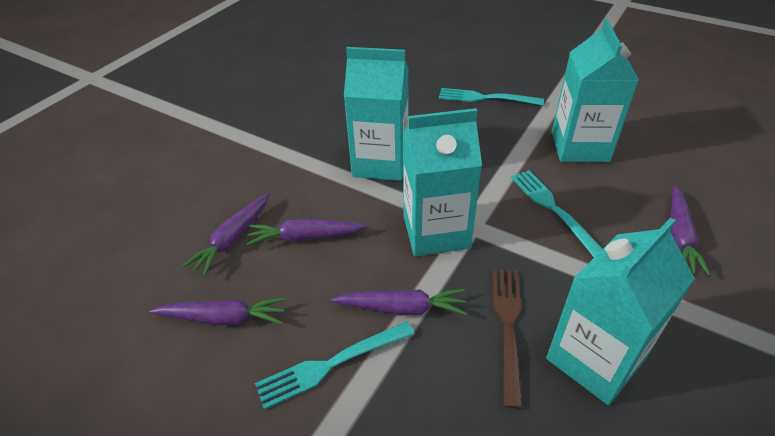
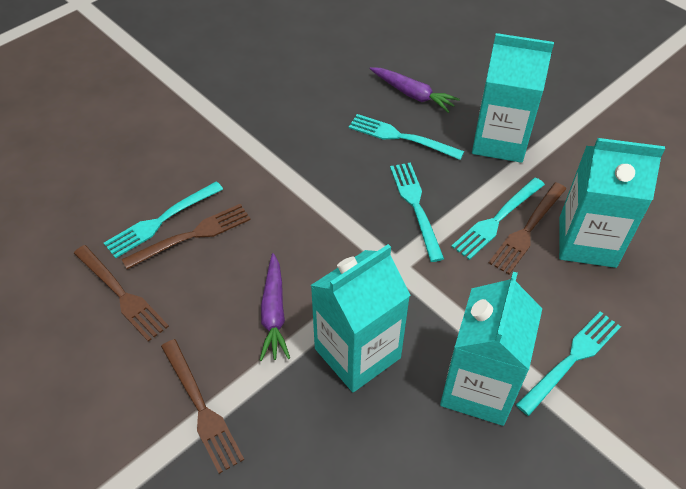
brown fork: 1 -> 4
purple carrot: 5 -> 2
turquoise fork: 3 -> 5

